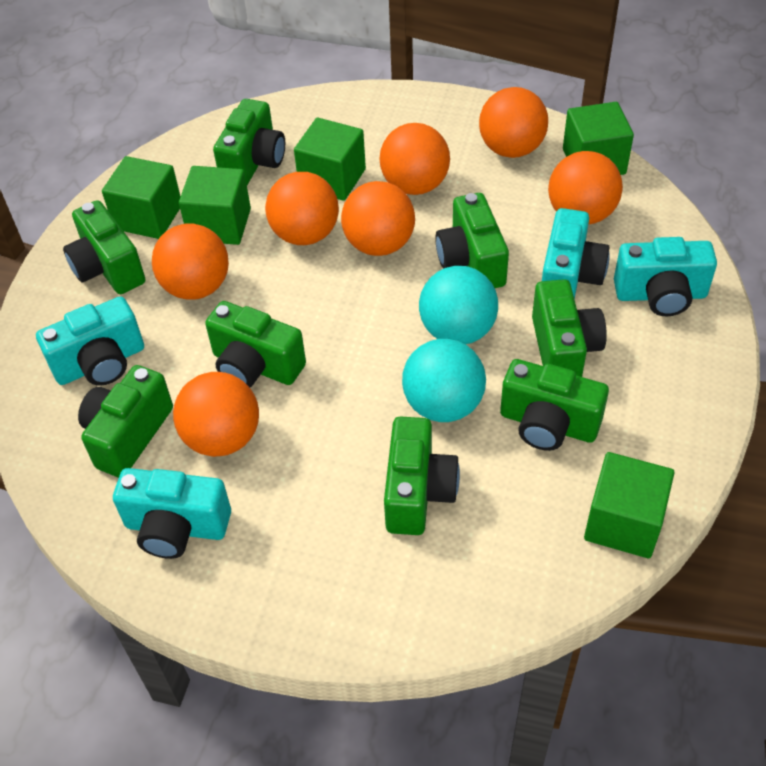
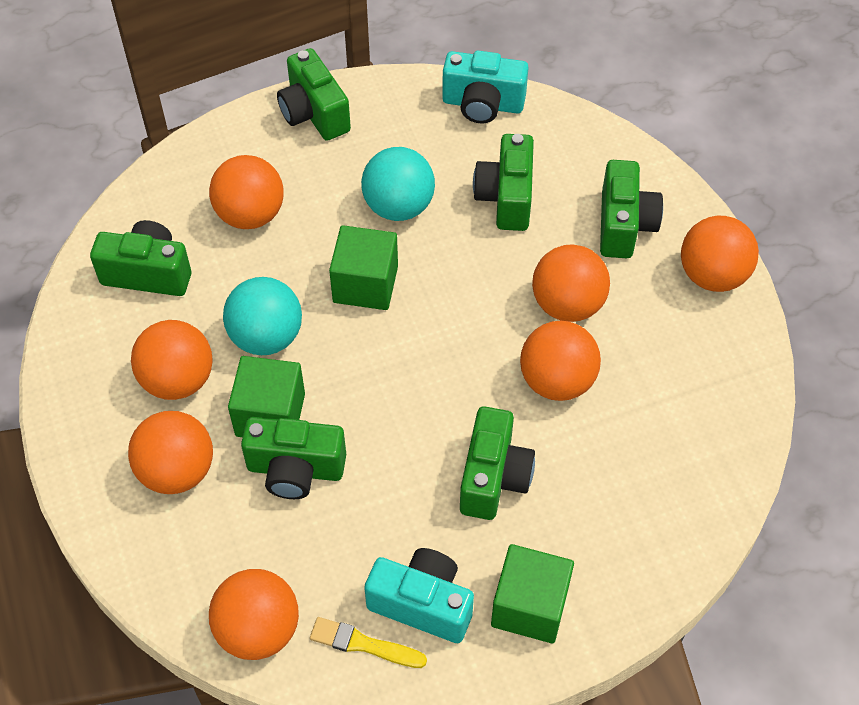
green camera: 8 -> 6
green cube: 5 -> 3
turquoise camera: 4 -> 2
yellow brush: 0 -> 1

